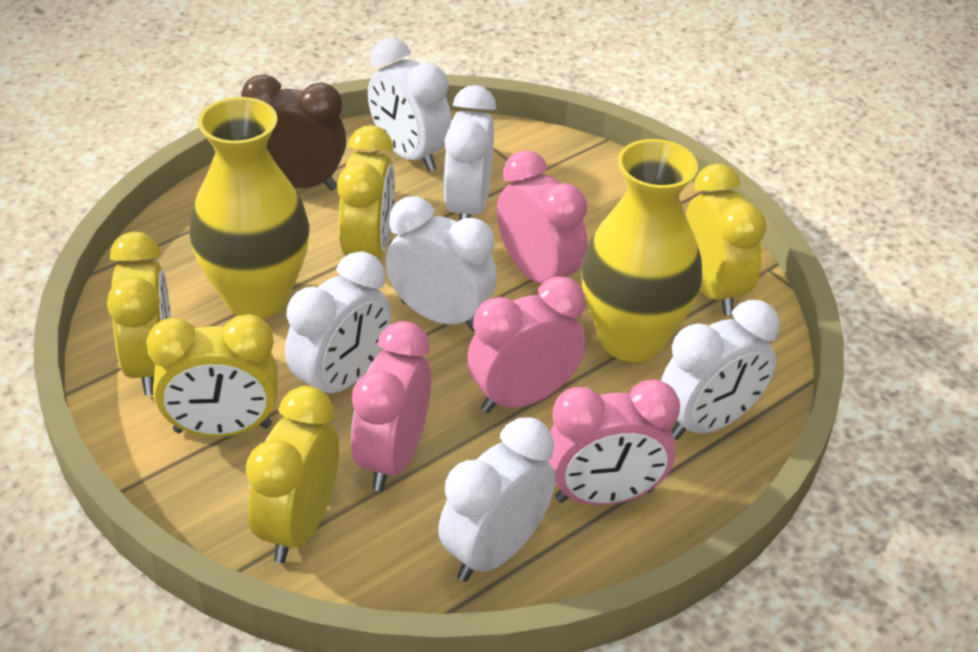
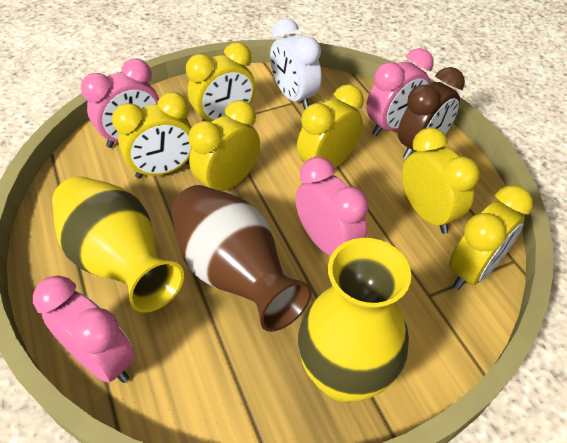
brown vase: 0 -> 1
white clock: 6 -> 1
yellow clock: 5 -> 6

